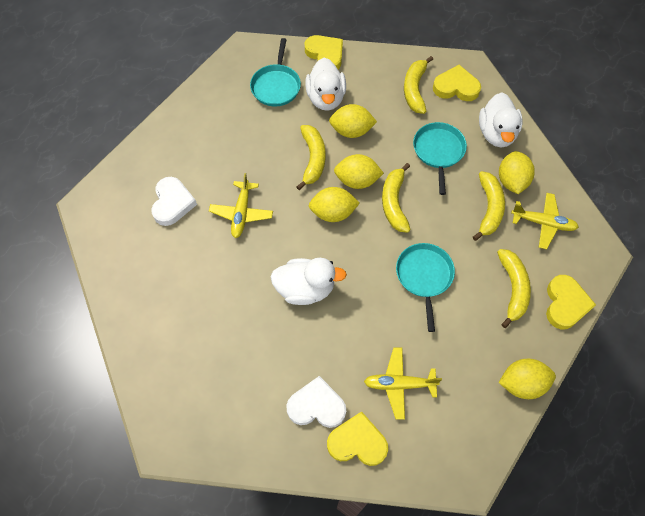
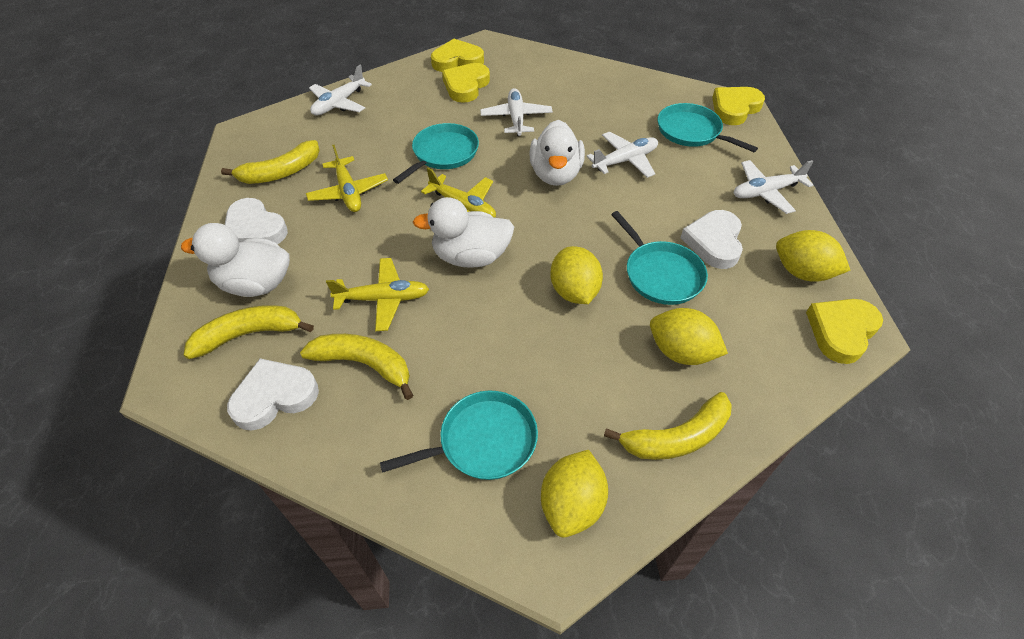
turquoise pan: 3 -> 4
white heart: 2 -> 3
white plane: 0 -> 4
yellow banana: 5 -> 4
yellow lemon: 5 -> 4

